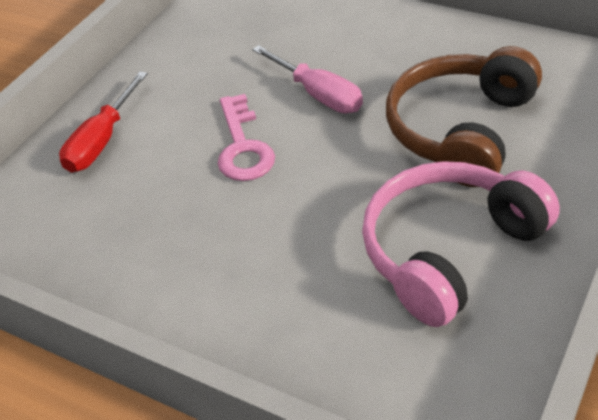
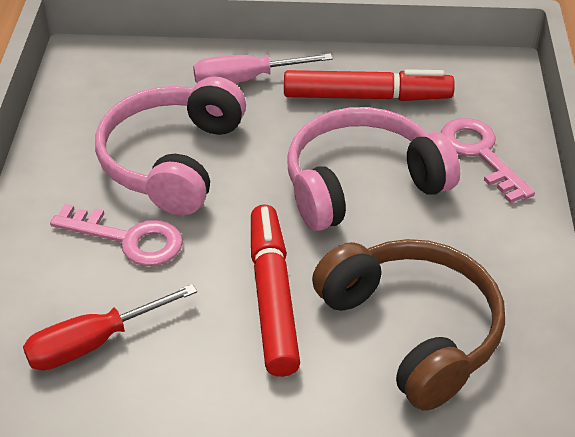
pink headphones: 1 -> 2
pink key: 1 -> 2
red marker: 0 -> 2

